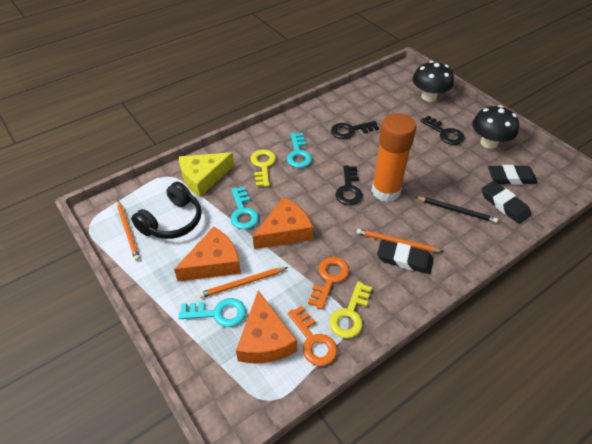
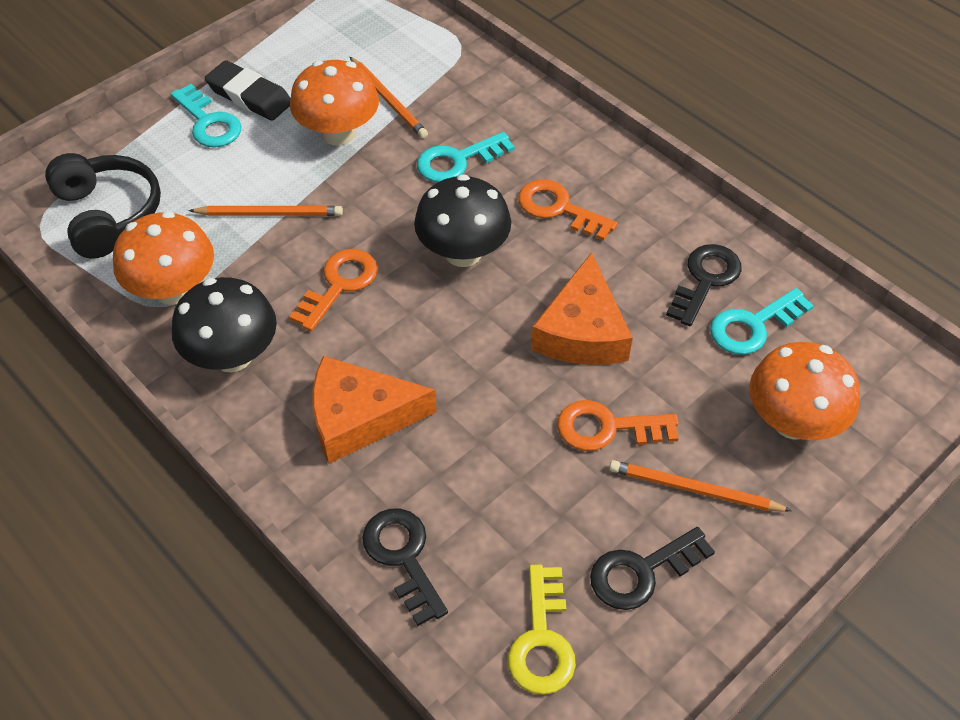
black eraser: 3 -> 1
black pencil: 1 -> 0
orange cheese: 3 -> 2
orange glue stick: 1 -> 0
orange key: 2 -> 3
orange mushroom: 0 -> 3
yellow cheese: 1 -> 0
yellow key: 2 -> 1

